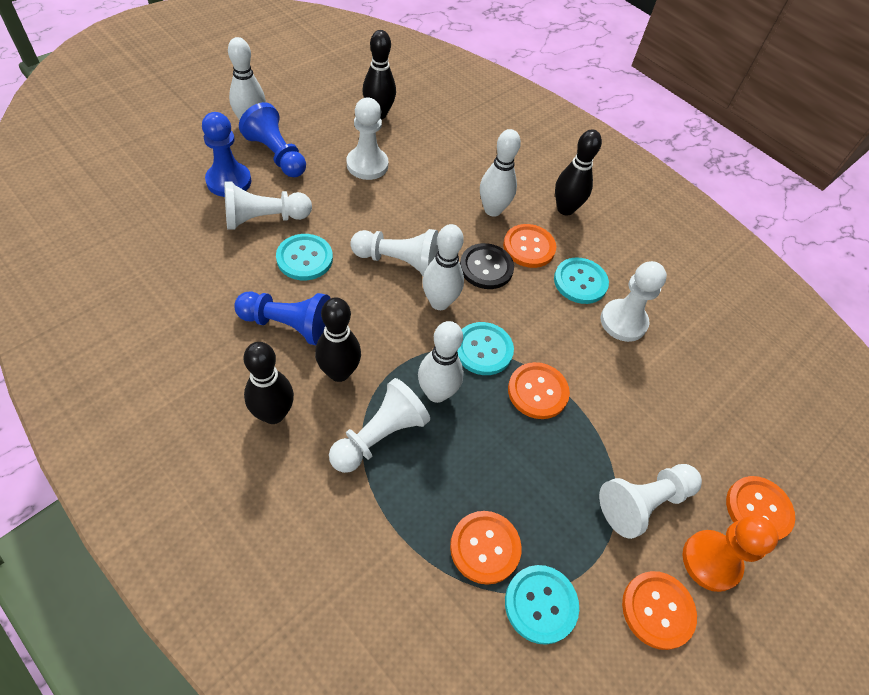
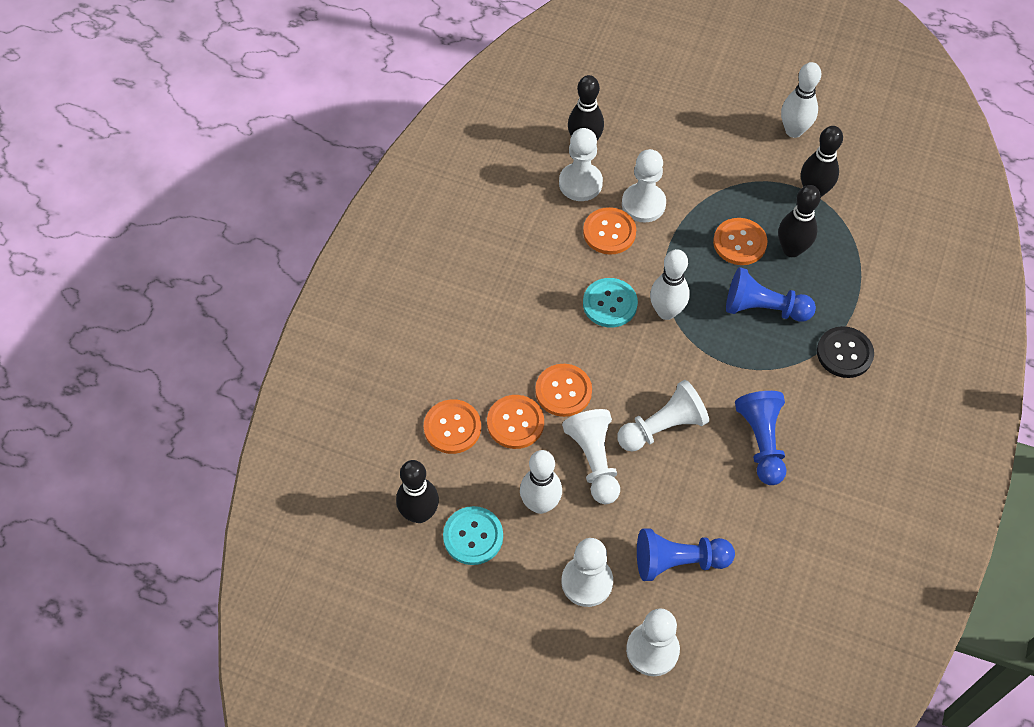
orange pawn: 1 -> 0
turquoise button: 4 -> 2
white bowling pin: 4 -> 3

